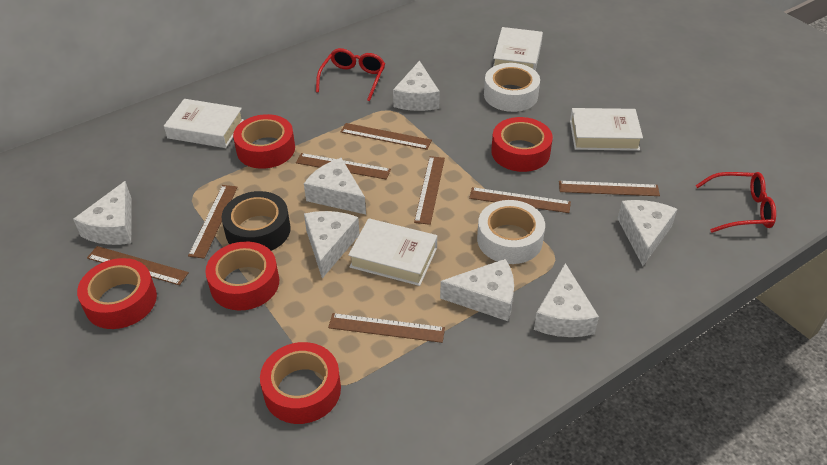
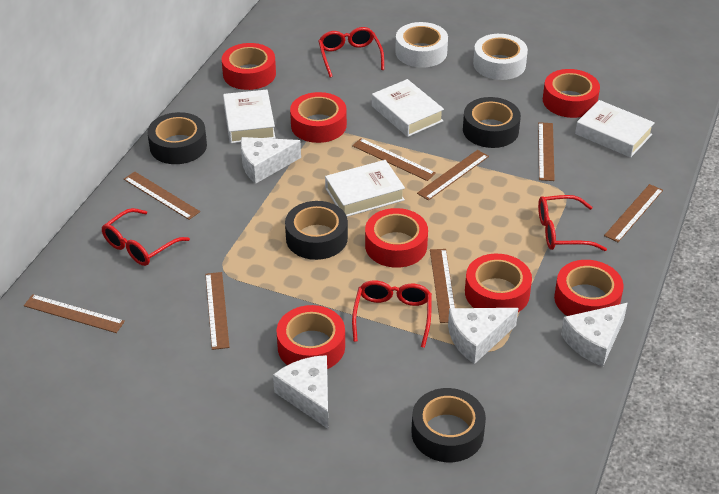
black tape: 1 -> 4
red glasses: 2 -> 4
red tape: 5 -> 7
white cheese: 7 -> 4

